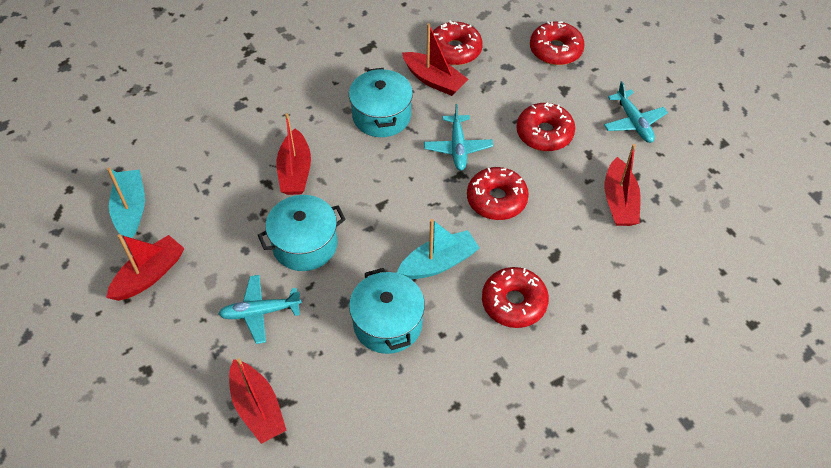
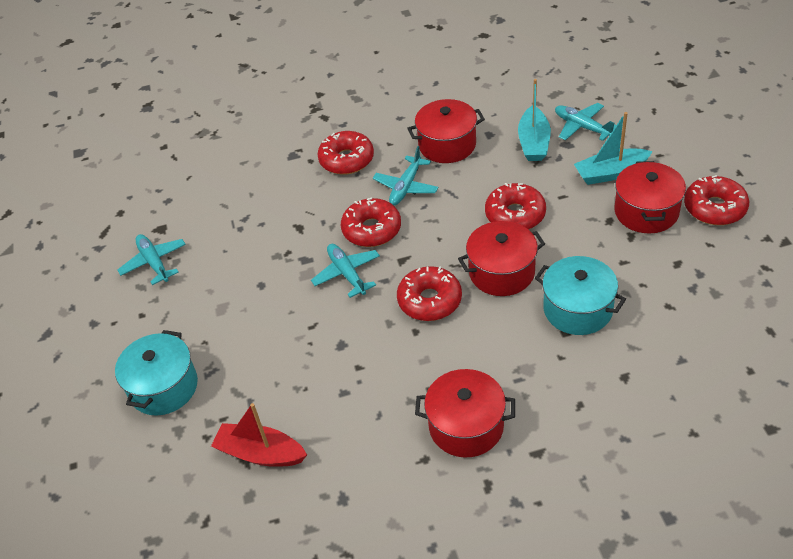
red boat: 5 -> 1
red pot: 0 -> 4
turquoise plane: 3 -> 4
turquoise pot: 3 -> 2

